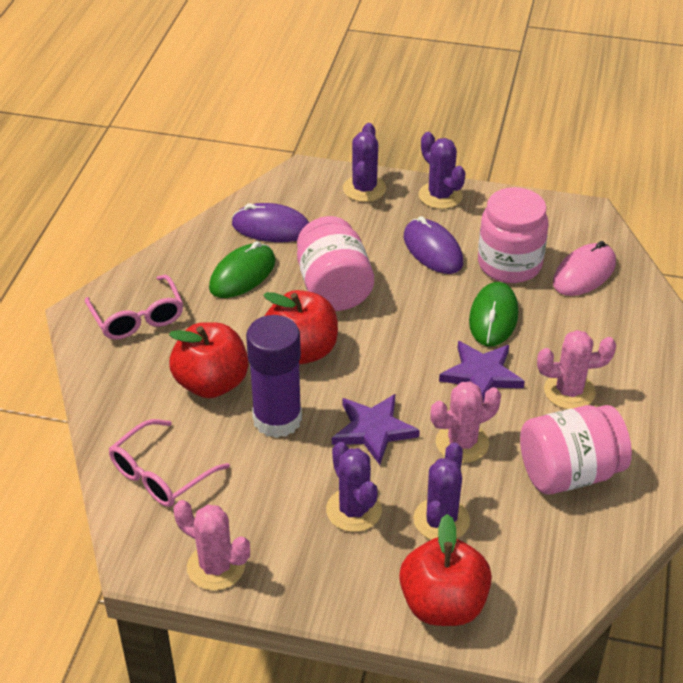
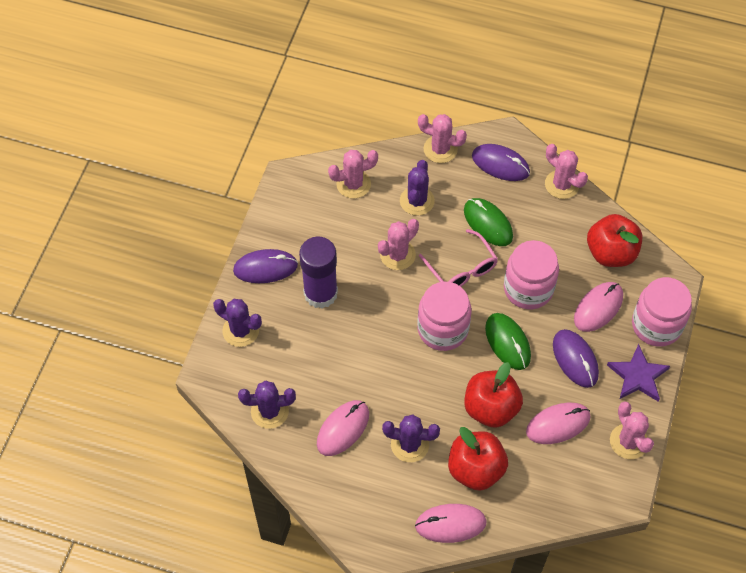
pink cactus: 3 -> 5
pink glasses: 2 -> 1
pink mouse: 1 -> 4
purple mouse: 2 -> 3
purple star: 2 -> 1

